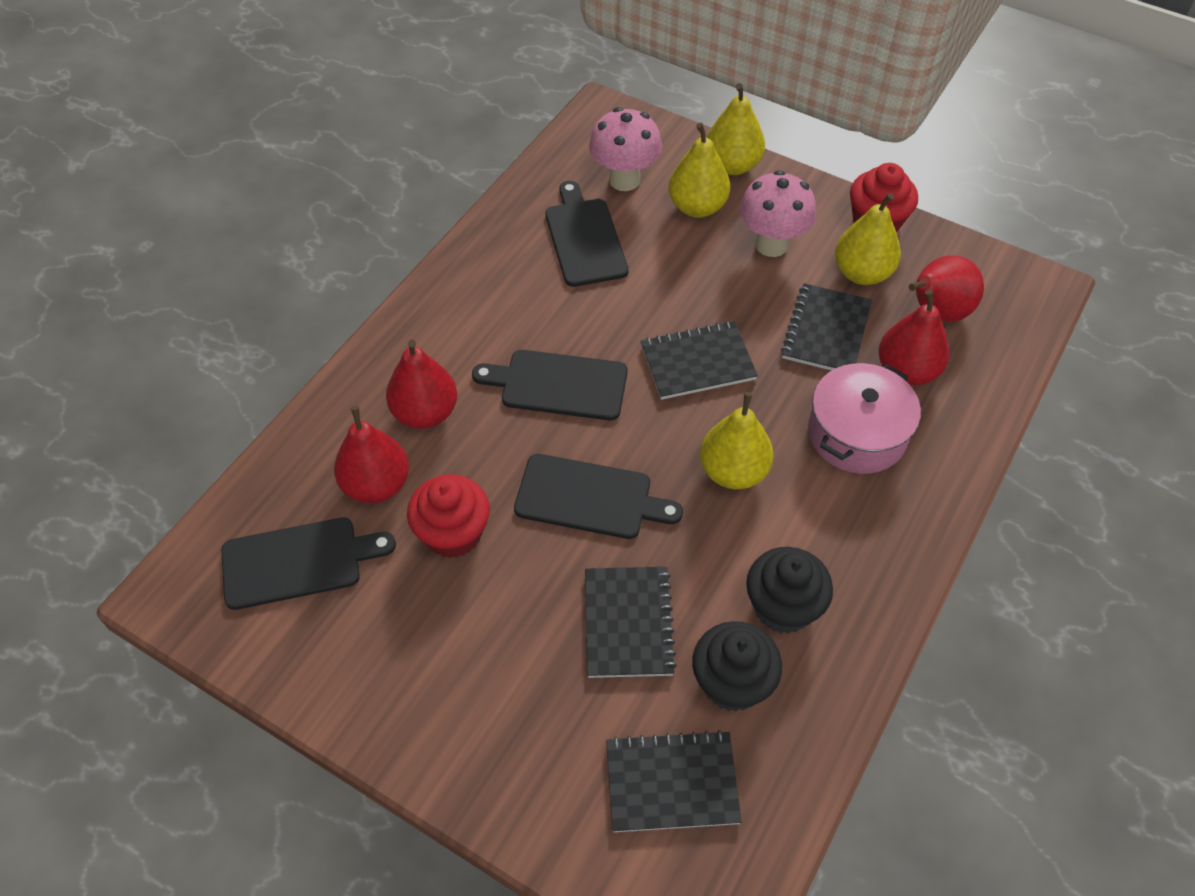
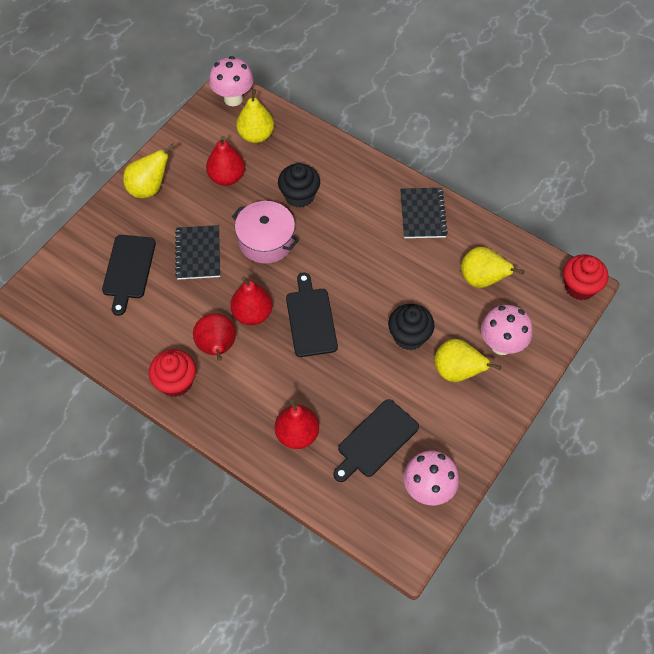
black cutting board: 4 -> 3
black notebook: 4 -> 2
pink mushroom: 2 -> 3

